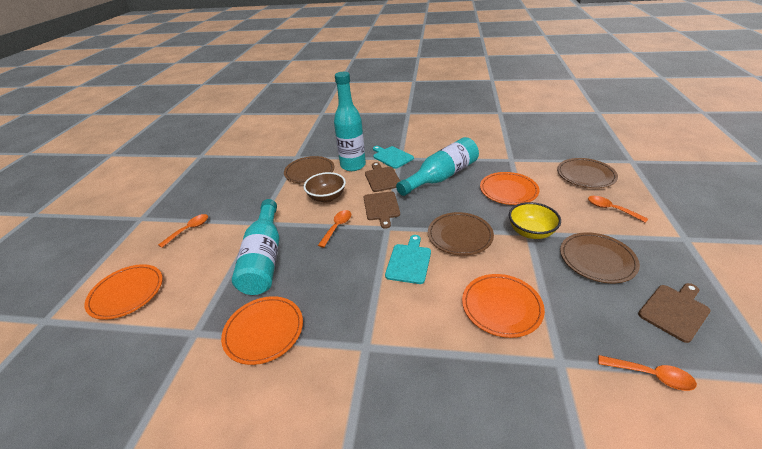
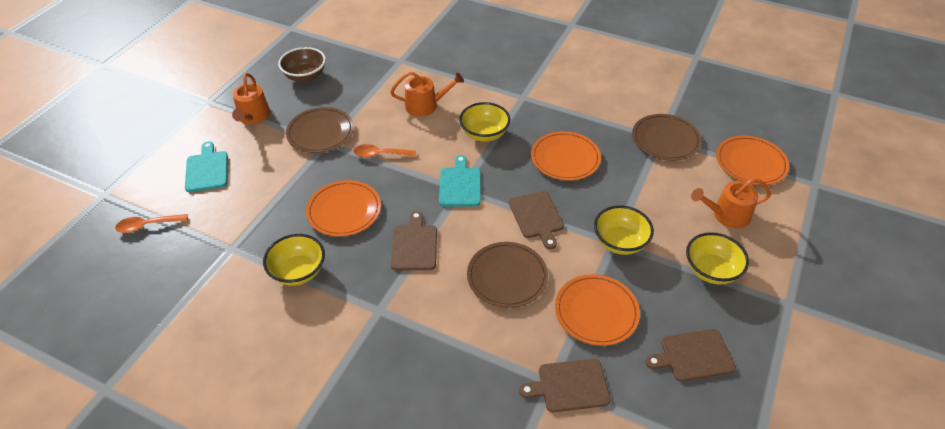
brown cutting board: 3 -> 4
brown plate: 4 -> 3
orange spoon: 4 -> 2
orange watering can: 0 -> 3
turquoise bottle: 3 -> 0
yellow bowl: 1 -> 4

